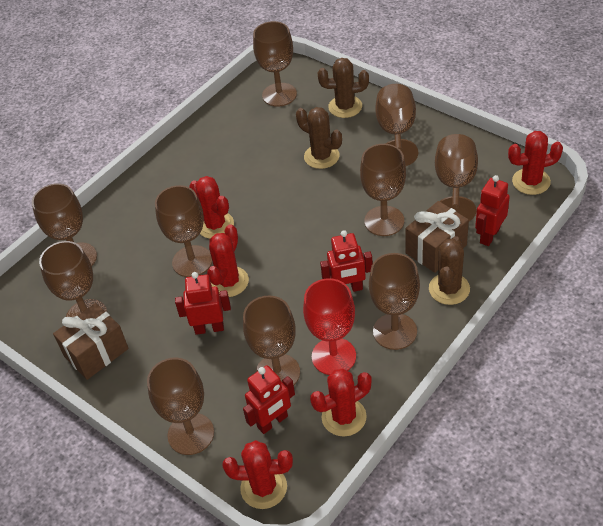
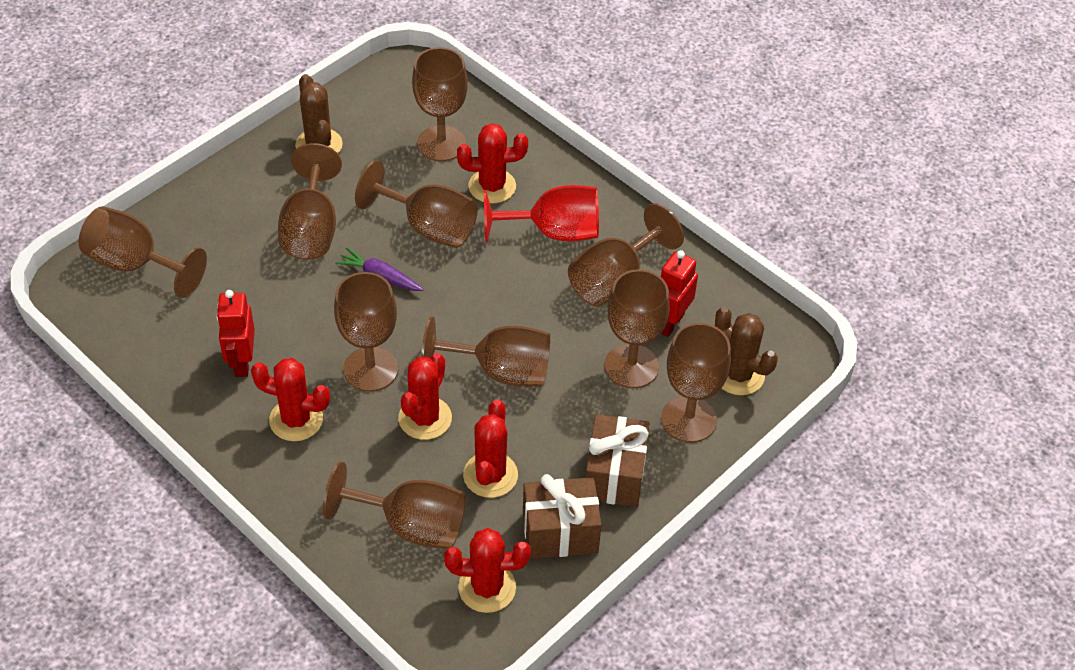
brown cactus: 3 -> 2
purple carrot: 0 -> 1
red robot: 4 -> 2

